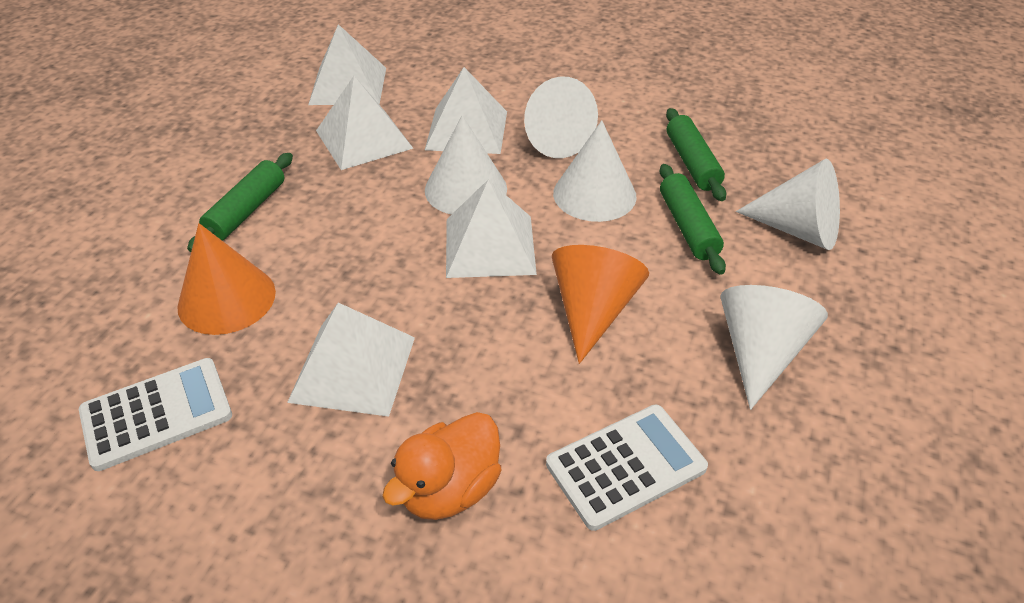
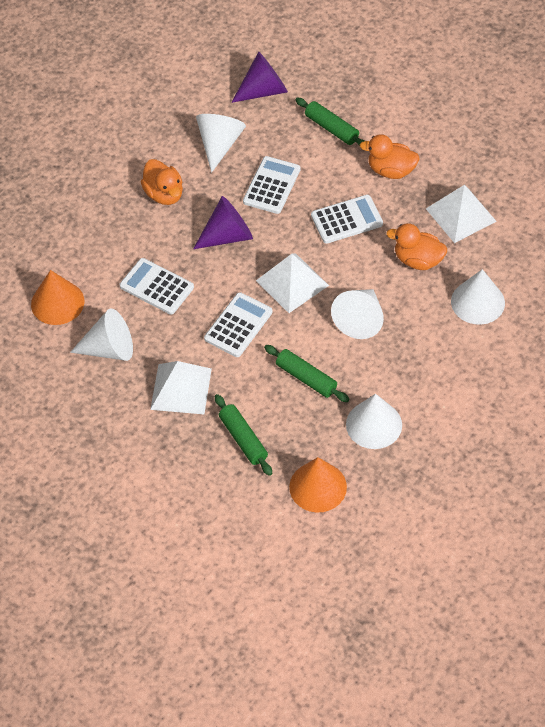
orange duck: 1 -> 3
purple cone: 0 -> 2
white calculator: 2 -> 4
white pyramid: 5 -> 3

